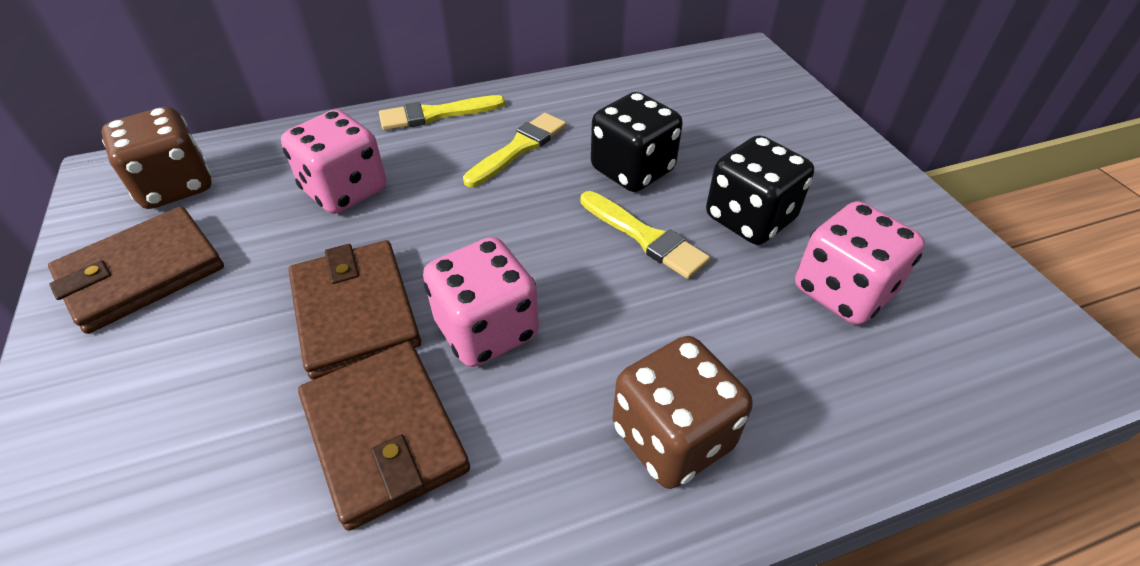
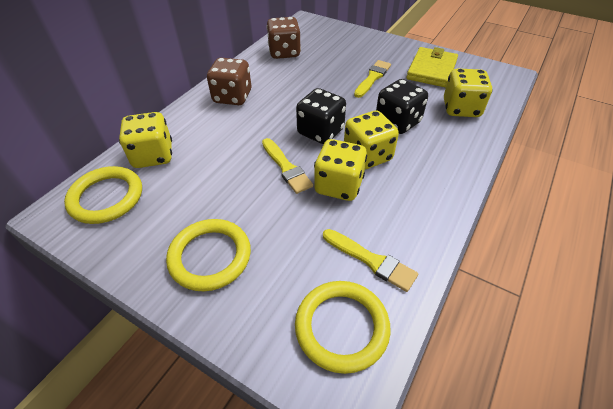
brown wallet: 3 -> 0
pink dice: 3 -> 0
yellow dice: 0 -> 4
yellow ring: 0 -> 3
yellow wallet: 0 -> 1

